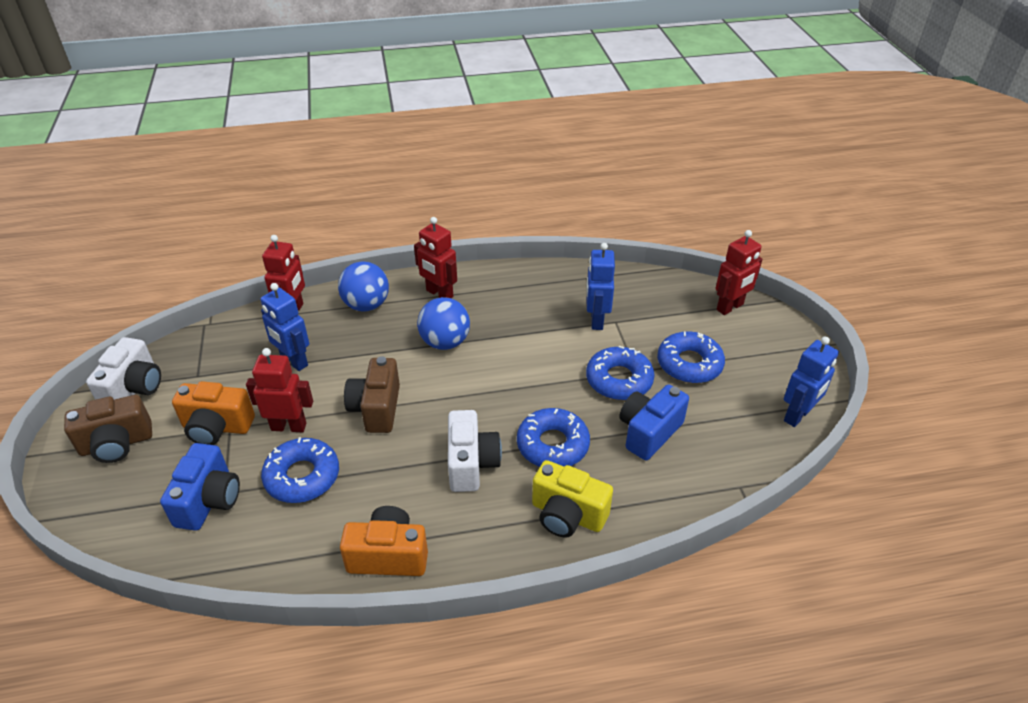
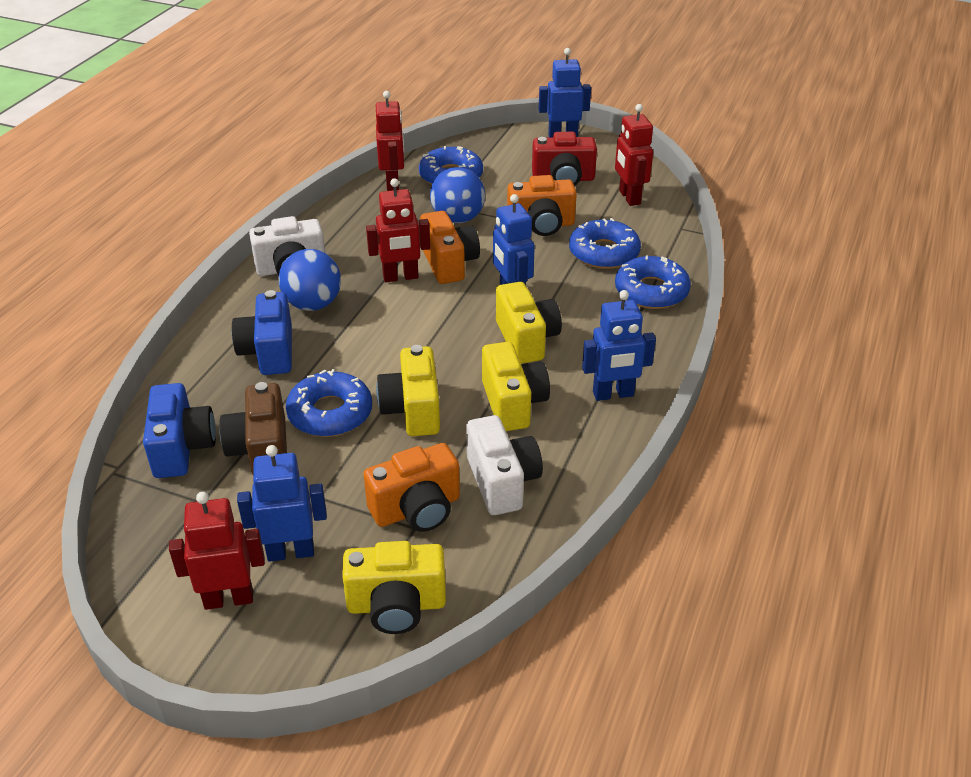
blue robot: 3 -> 4
brown camera: 2 -> 1
orange camera: 2 -> 3
red camera: 0 -> 1
yellow camera: 1 -> 4

